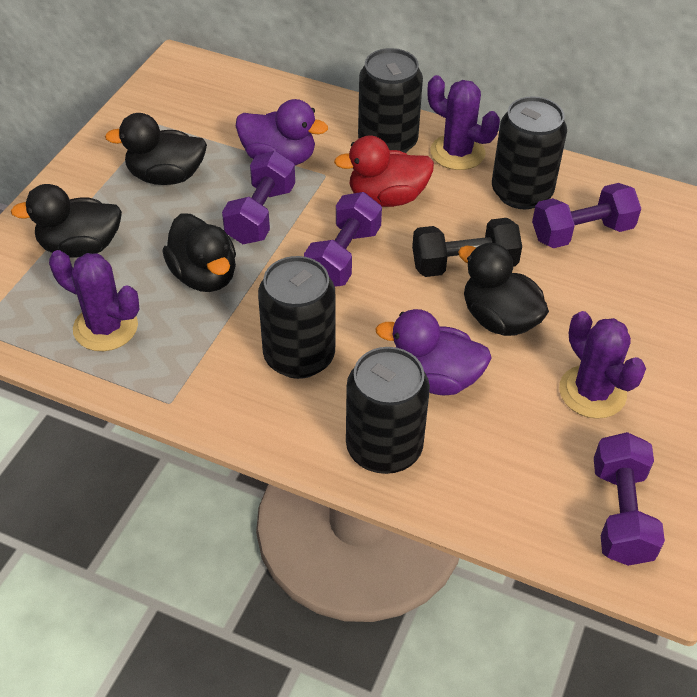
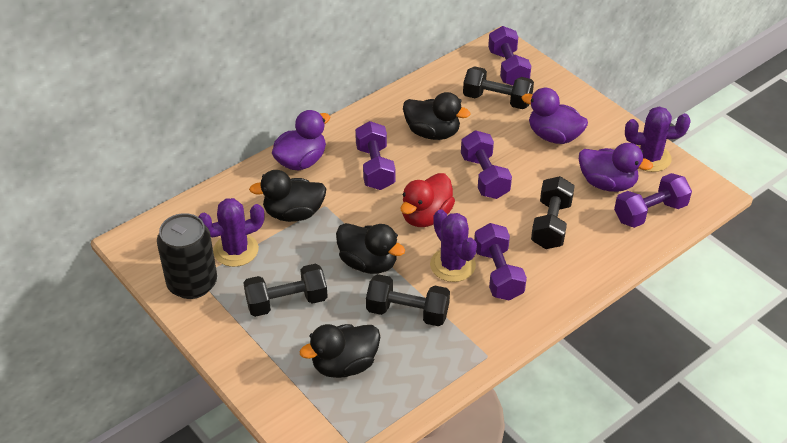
black can: 4 -> 1
black dumbbell: 1 -> 4
purple duck: 2 -> 3
purple dumbbell: 4 -> 5

